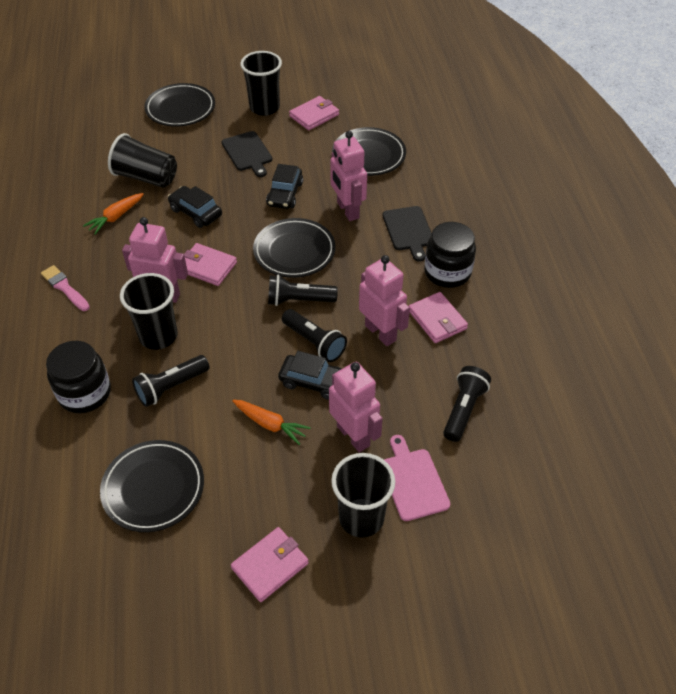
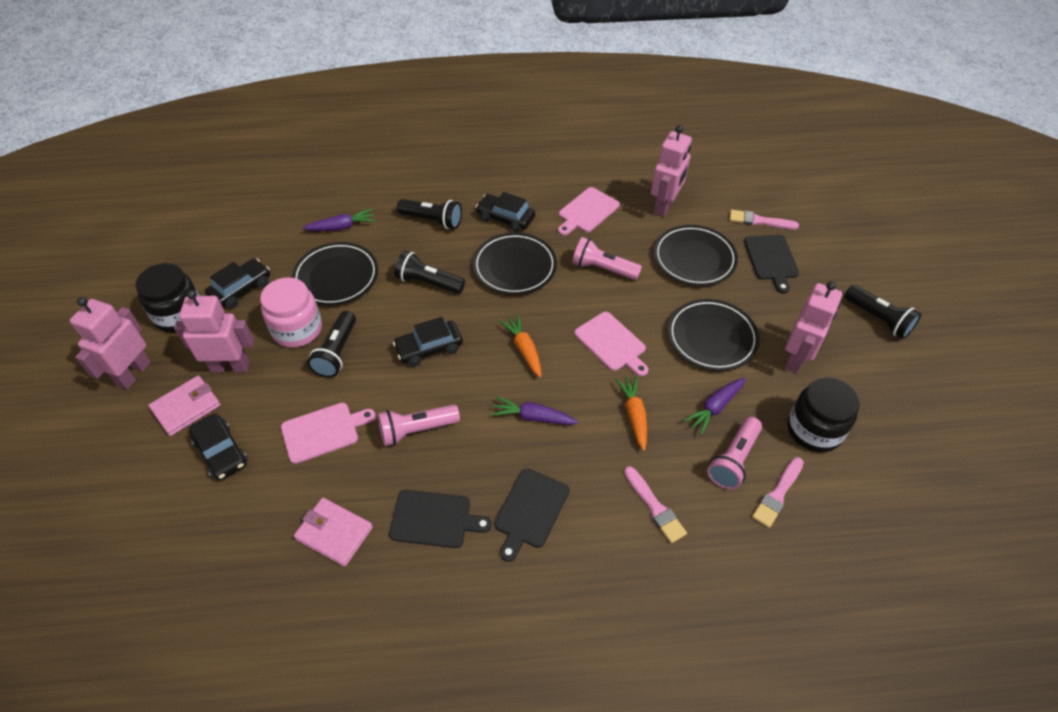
black car: 3 -> 4
black cup: 4 -> 0
black cutting board: 2 -> 3
pink brush: 1 -> 3
pink cutting board: 1 -> 3
pink flashlight: 0 -> 3
pink jar: 0 -> 1
pink wallet: 4 -> 2
purple carrot: 0 -> 3

